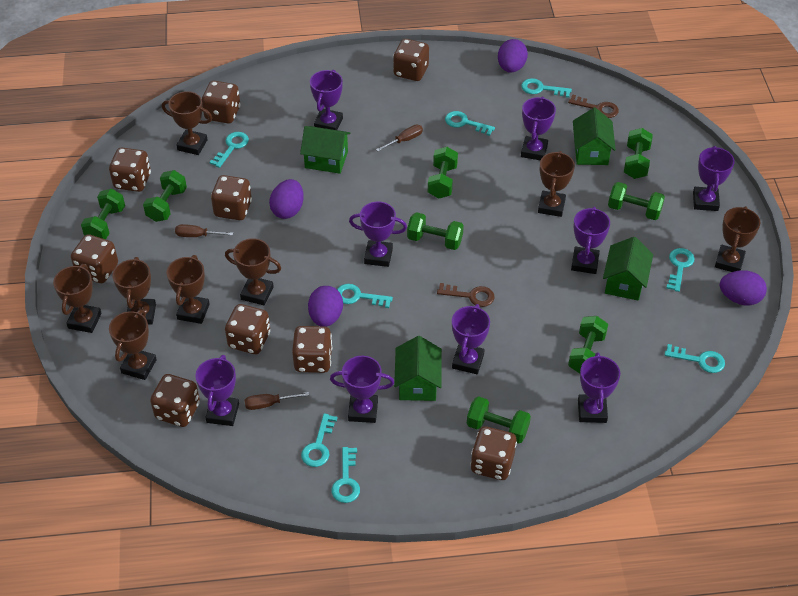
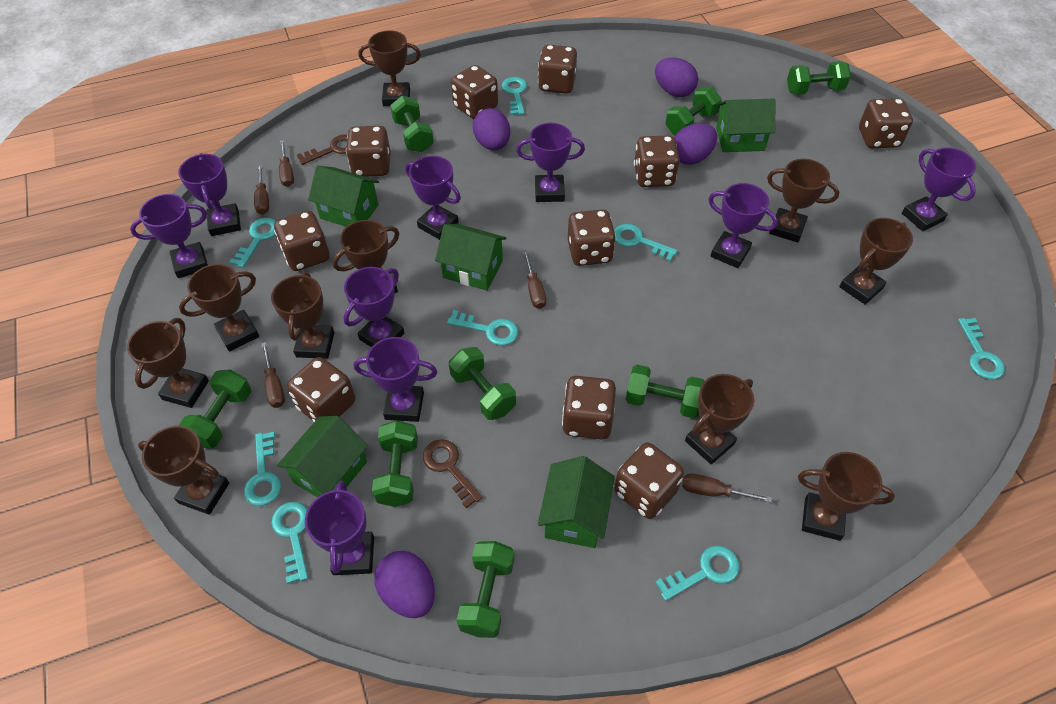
brown dice: 9 -> 10
brown screwdriver: 3 -> 5
brown trophy: 8 -> 10
green house: 4 -> 5

